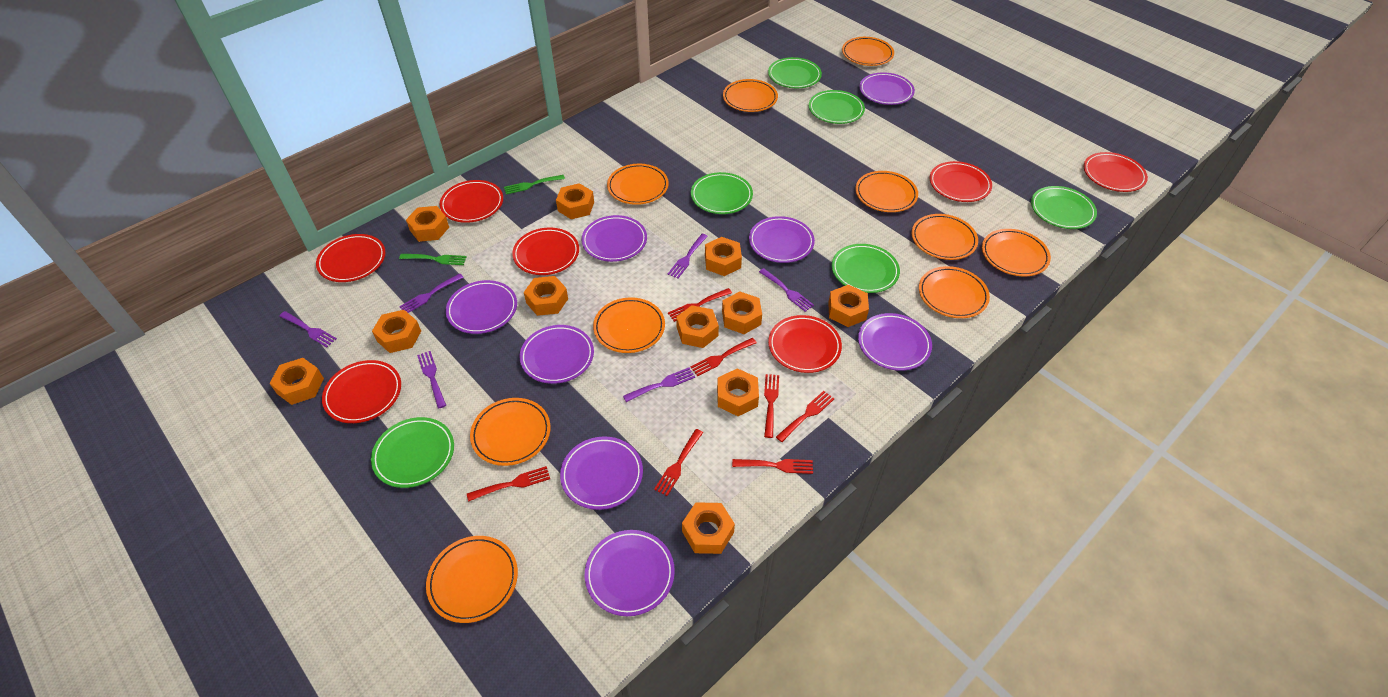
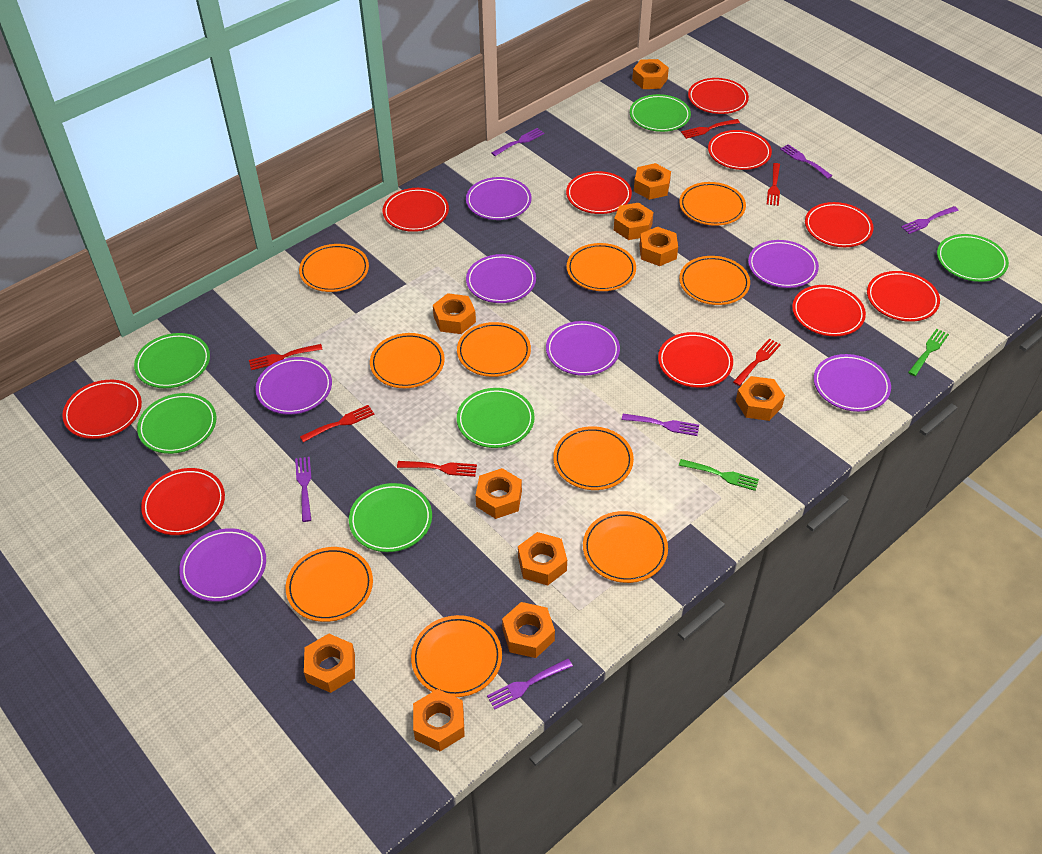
purple plate: 8 -> 7
red fork: 7 -> 6
red plate: 7 -> 10

